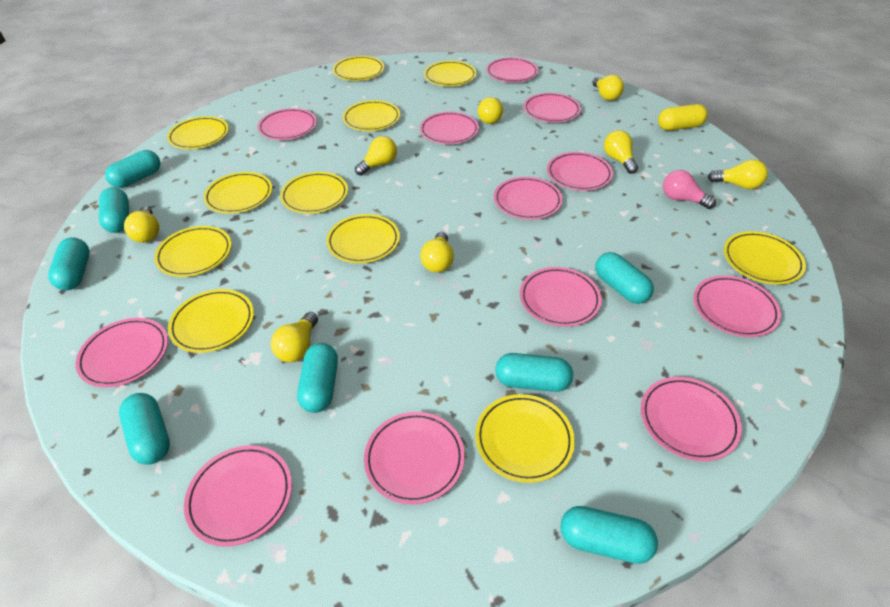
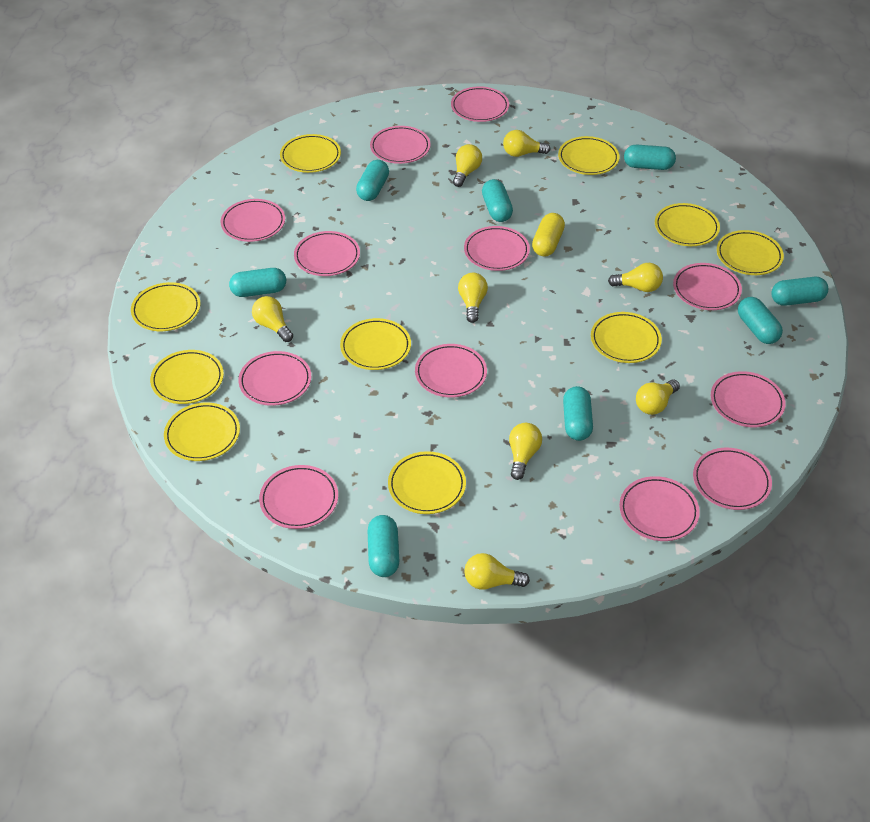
pink light bulb: 1 -> 0
yellow plate: 11 -> 10

